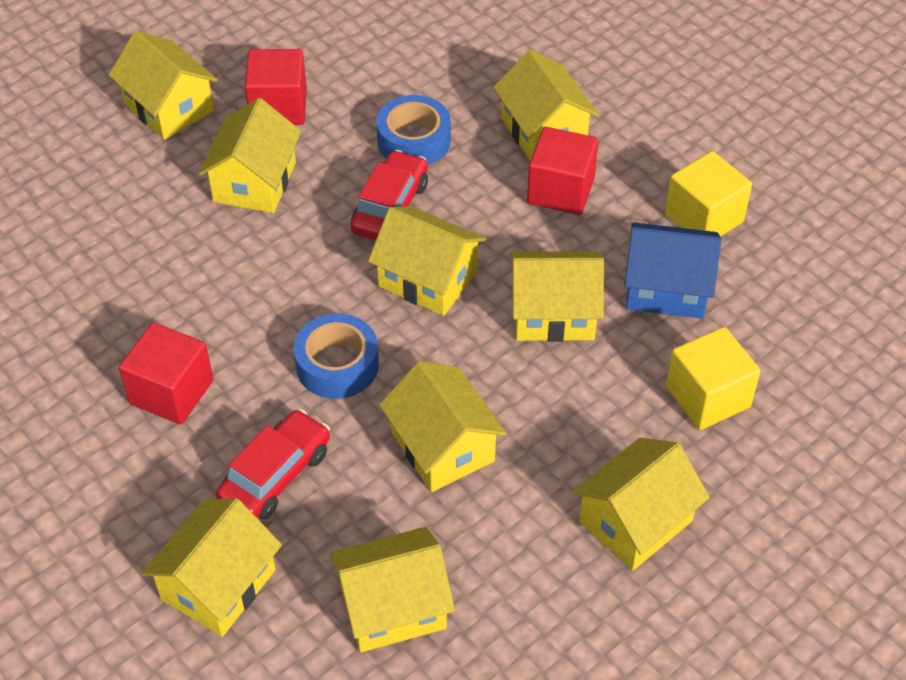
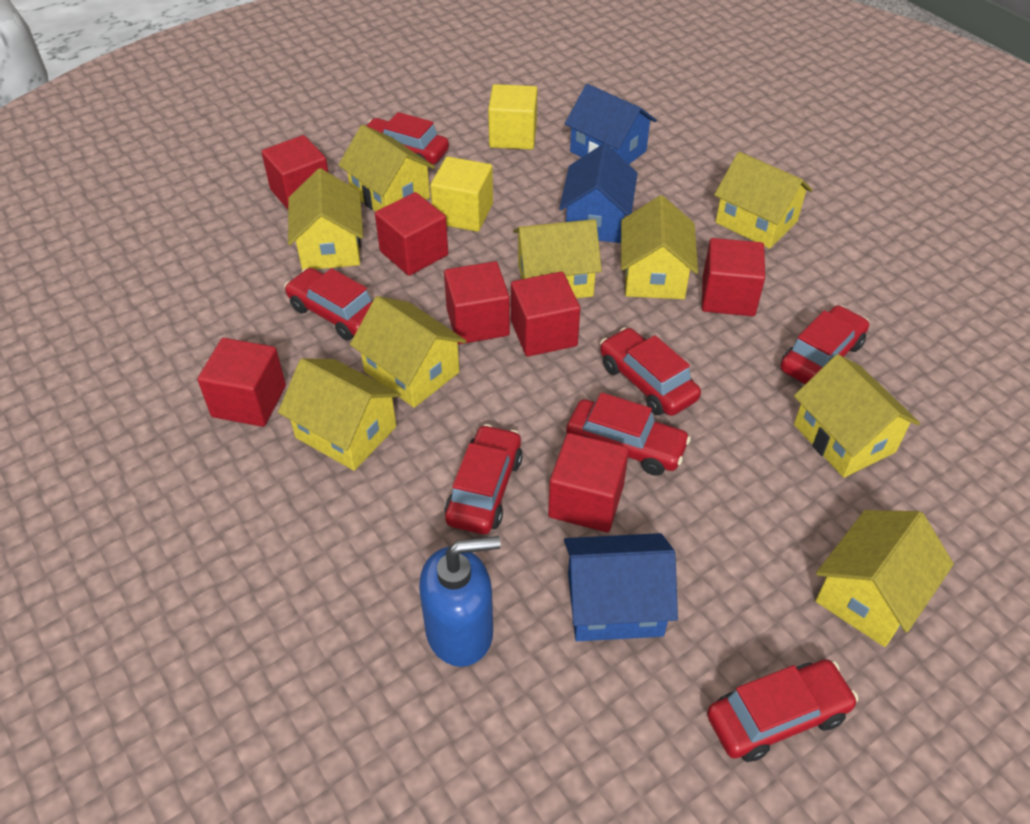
blue house: 1 -> 3
blue soap dispenser: 0 -> 1
blue tape: 2 -> 0
red car: 2 -> 7
red cube: 3 -> 7

